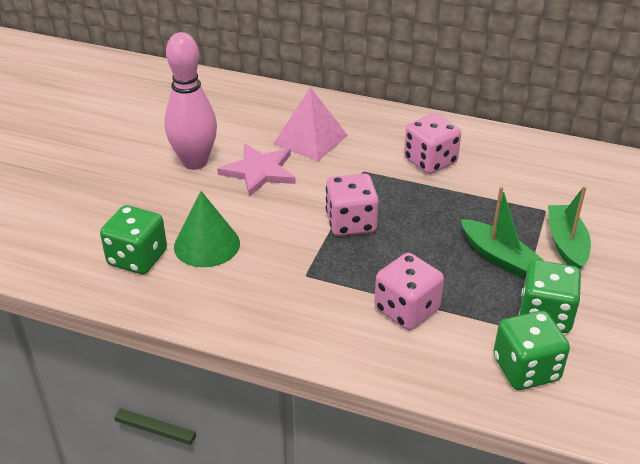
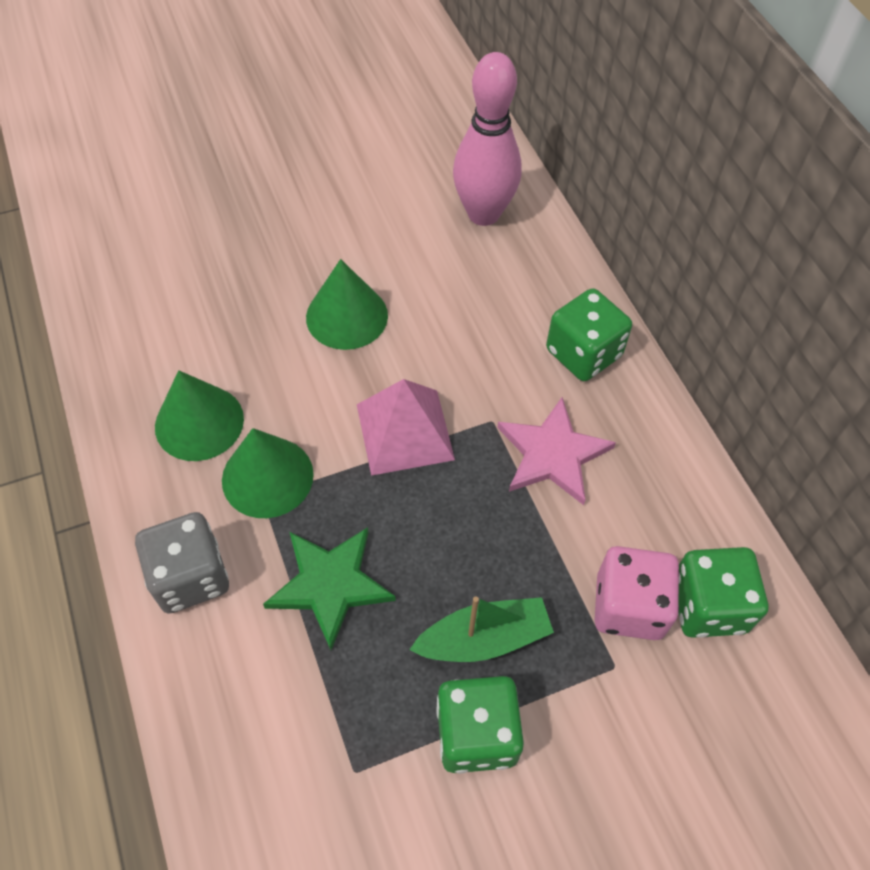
green boat: 2 -> 1
green cone: 1 -> 3
green star: 0 -> 1
grey dice: 0 -> 1
pink dice: 3 -> 1

